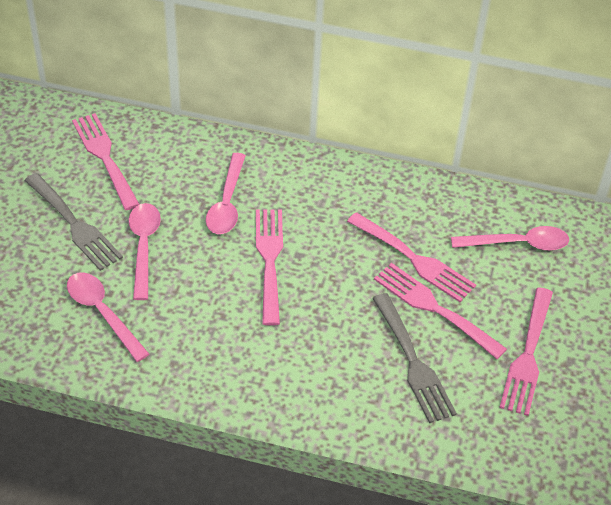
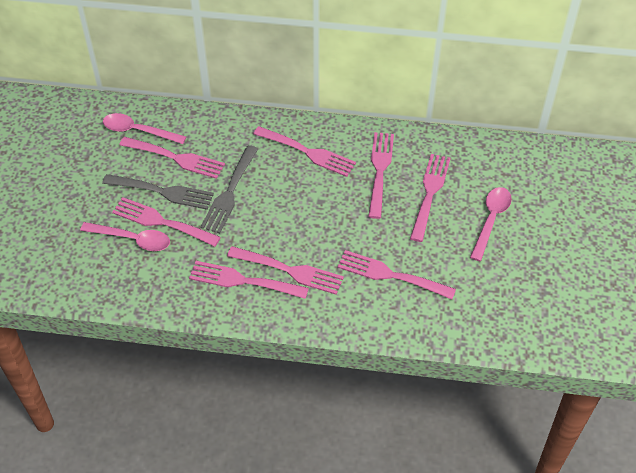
pink fork: 5 -> 8
pink spoon: 4 -> 3

